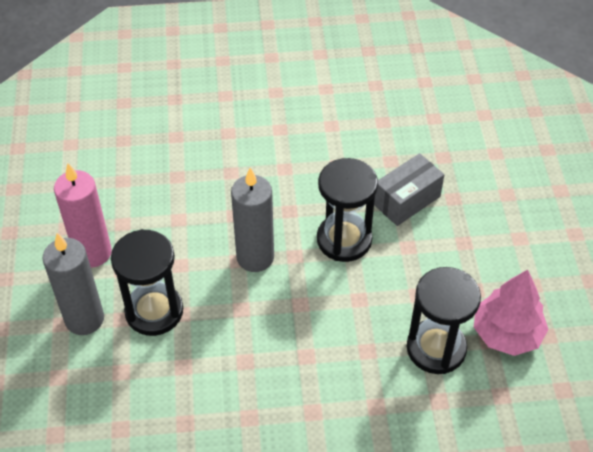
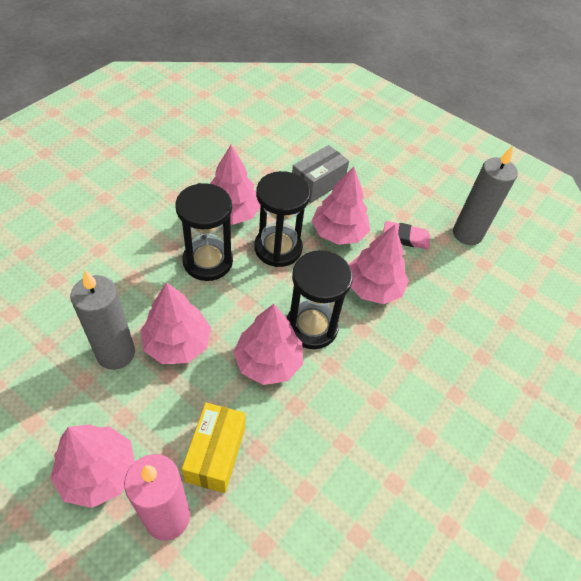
pink eraser: 0 -> 1
pink tree: 1 -> 6
yellow box: 0 -> 1

